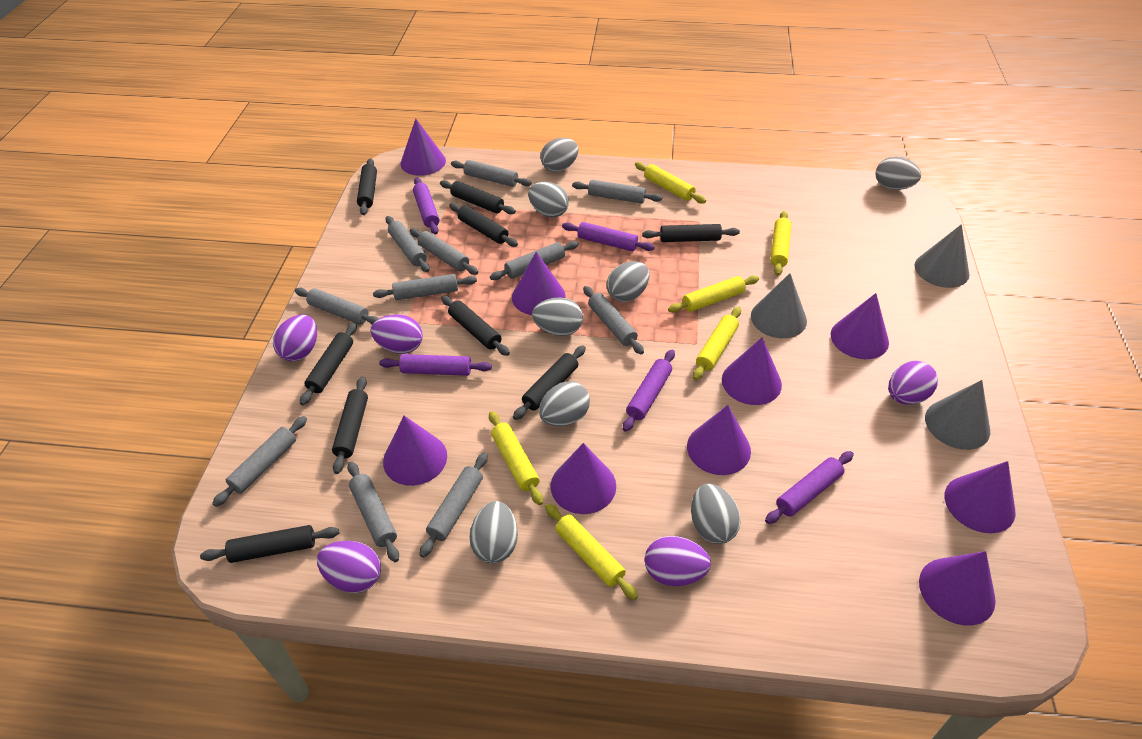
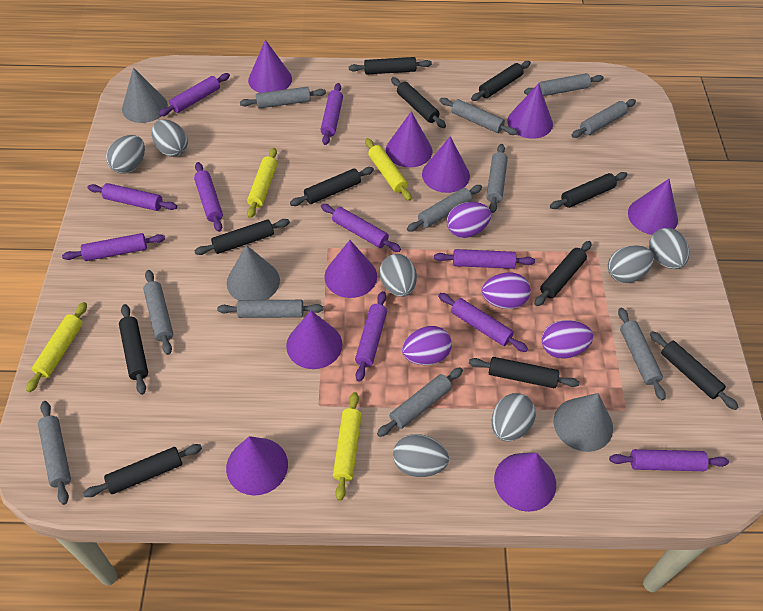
black rolling pin: 9 -> 11
grey egg: 8 -> 7
purple egg: 5 -> 4
purple rolling pin: 5 -> 10
yellow rolling pin: 6 -> 4

